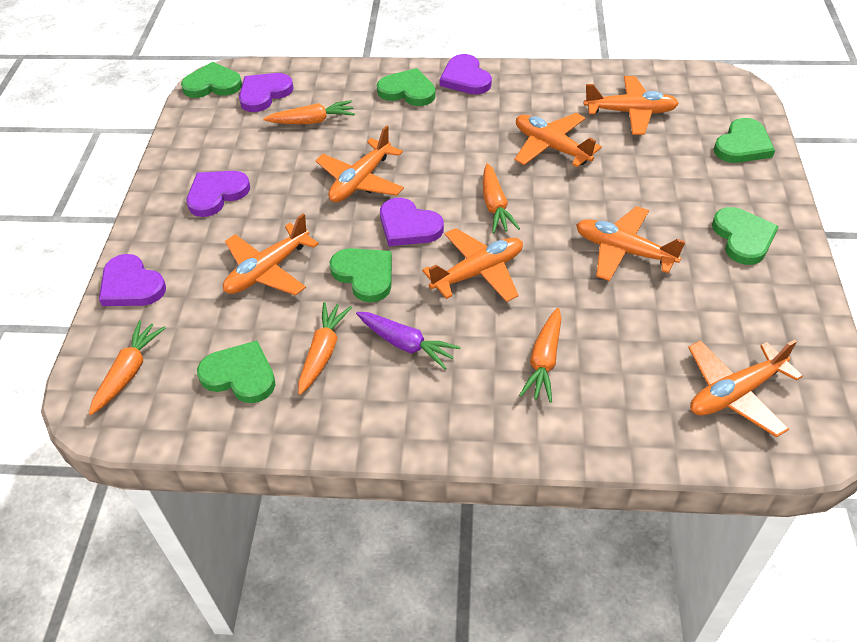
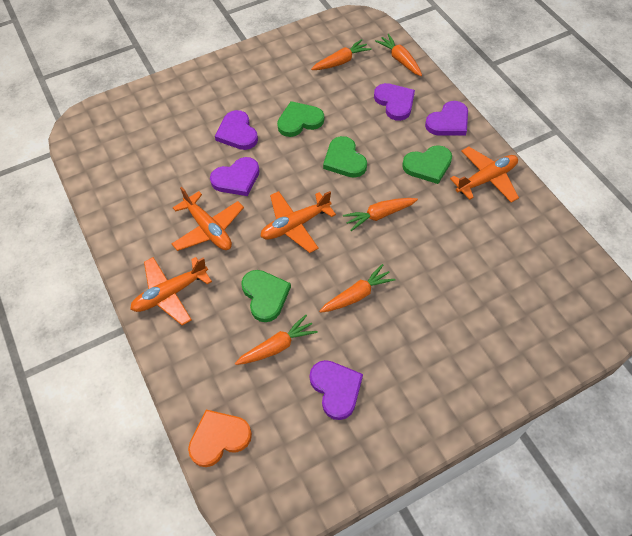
green heart: 6 -> 4
orange heart: 0 -> 1
orange plane: 7 -> 4
purple carrot: 1 -> 0

